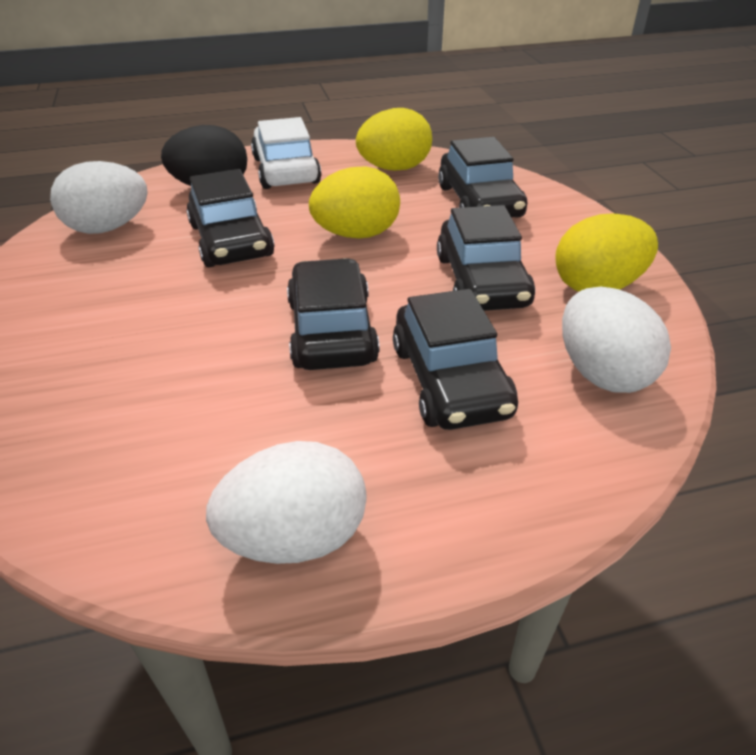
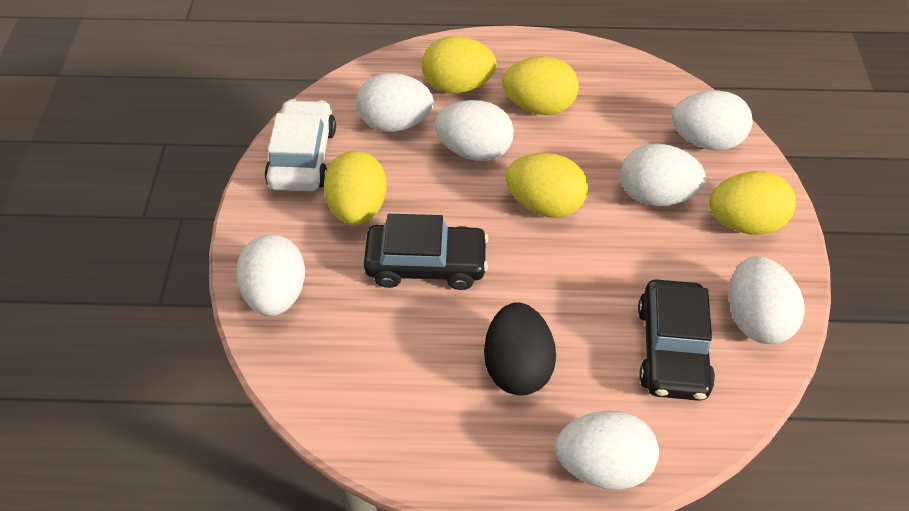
black car: 5 -> 2
white egg: 3 -> 7
yellow egg: 3 -> 5

